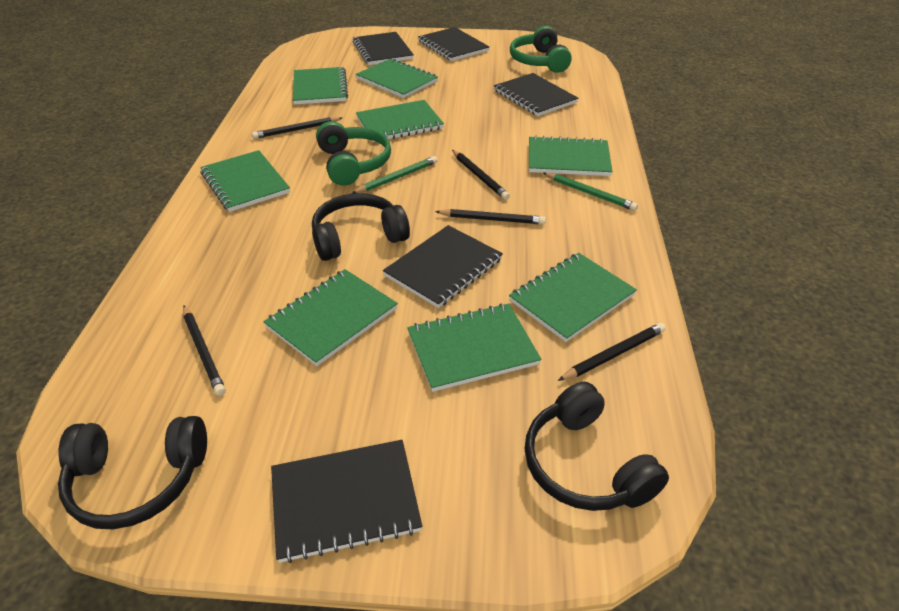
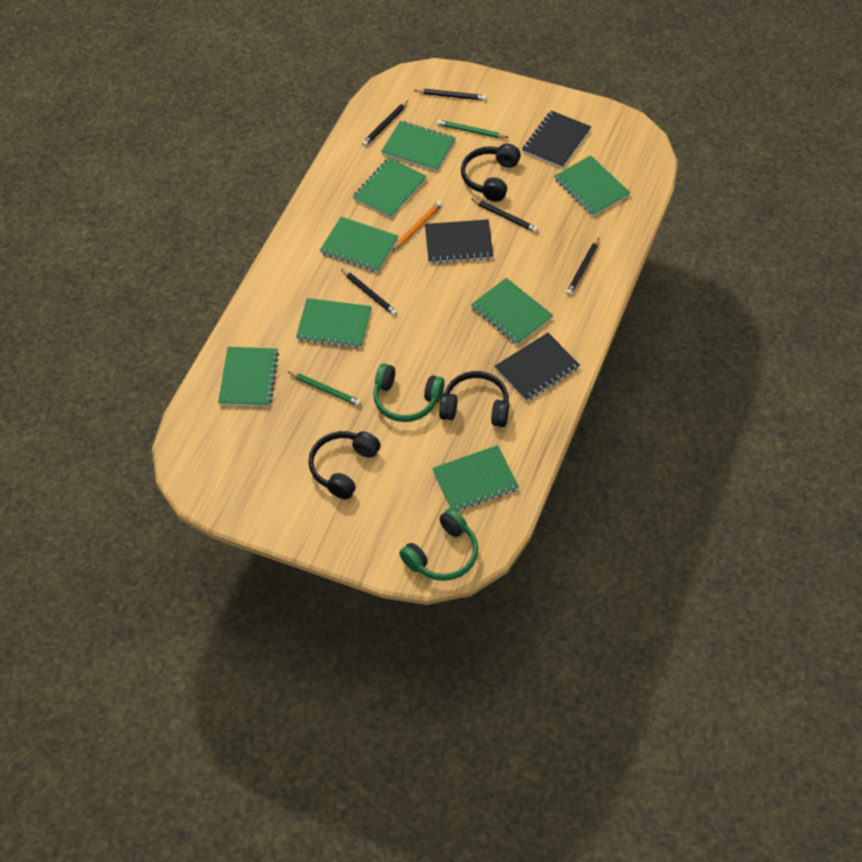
black notebook: 5 -> 3
orange pencil: 0 -> 1

